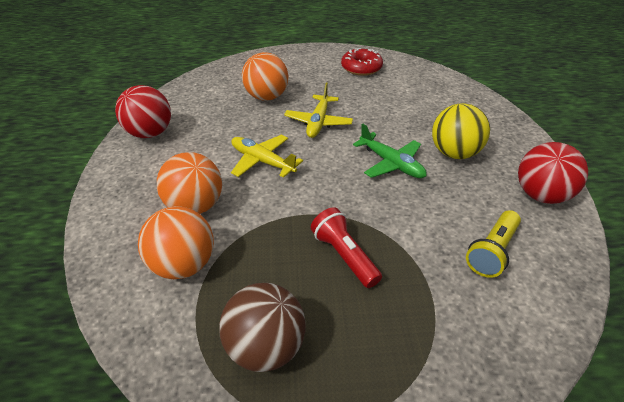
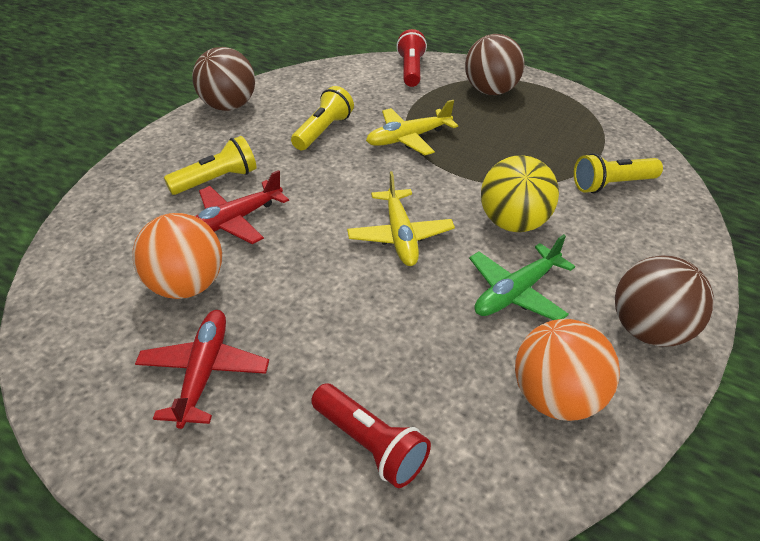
brown ball: 1 -> 3
orange ball: 3 -> 2
red ball: 2 -> 0
red donut: 1 -> 0
red flashlight: 1 -> 2
red plane: 0 -> 2
yellow flashlight: 1 -> 3

